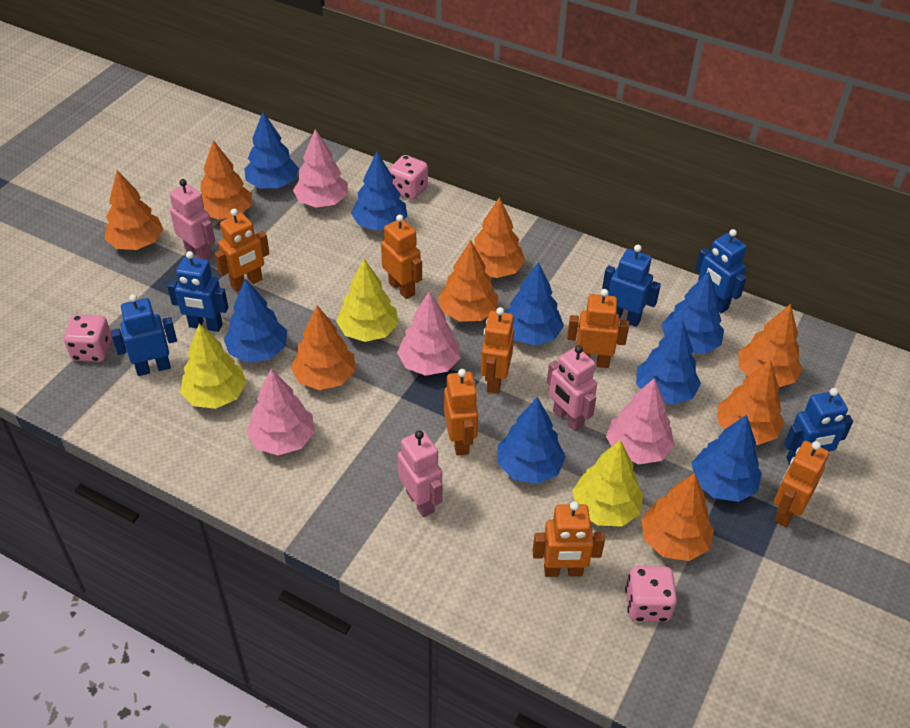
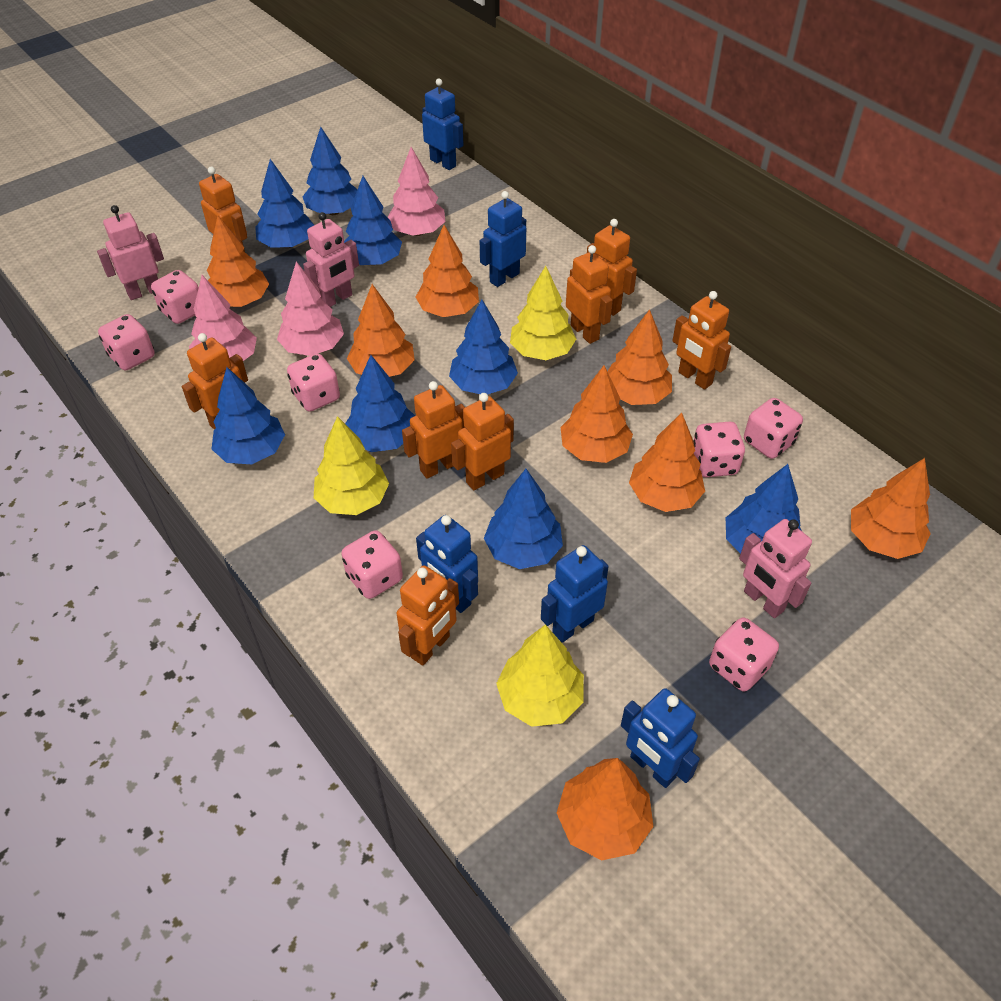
orange robot: 7 -> 8
pink dice: 3 -> 7
pink tree: 4 -> 3

